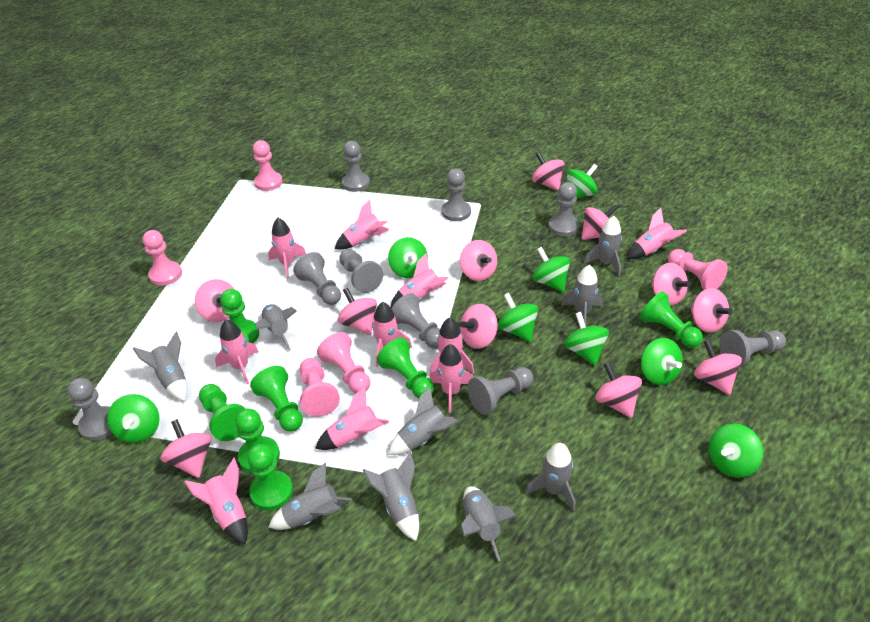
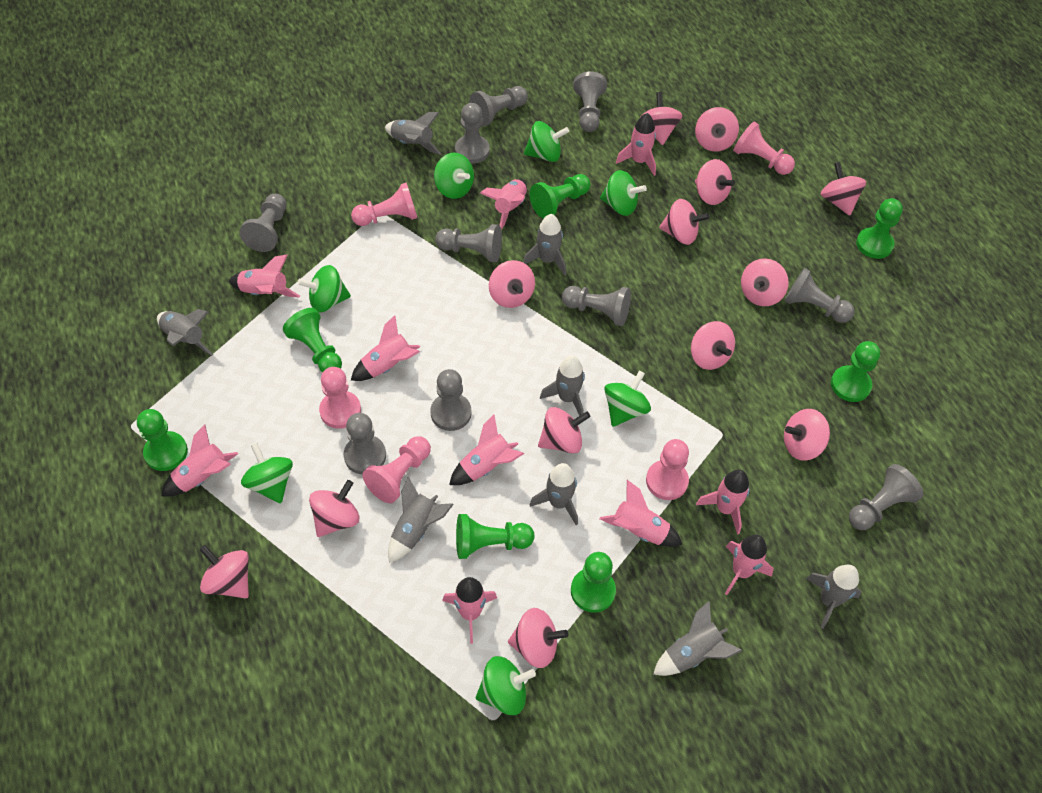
green spinning top: 8 -> 7
grey pawn: 9 -> 10
grey rocket: 9 -> 8
pink spinning top: 11 -> 13

